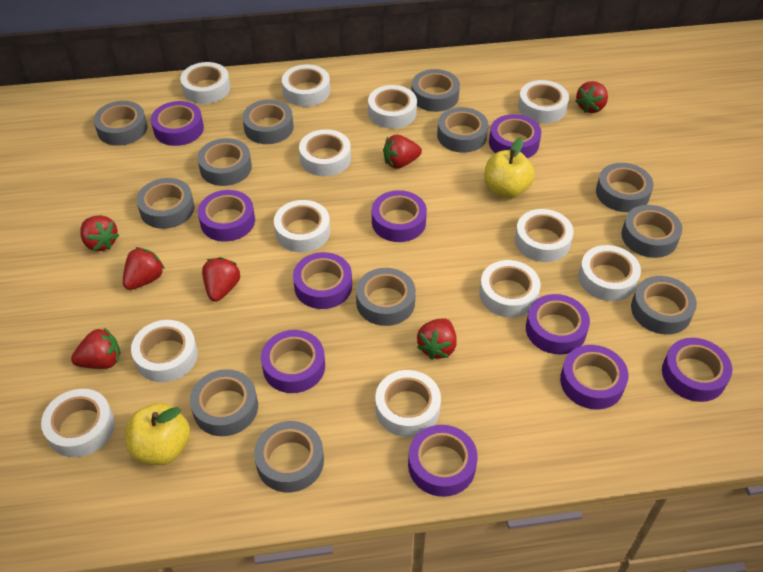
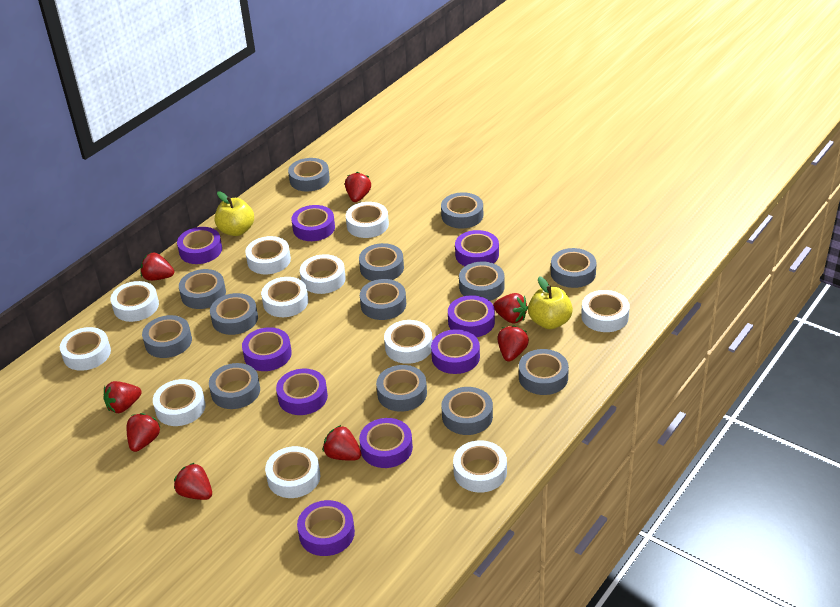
grey tape: 12 -> 13
purple tape: 10 -> 9
red strawberry: 7 -> 8
white tape: 12 -> 11

